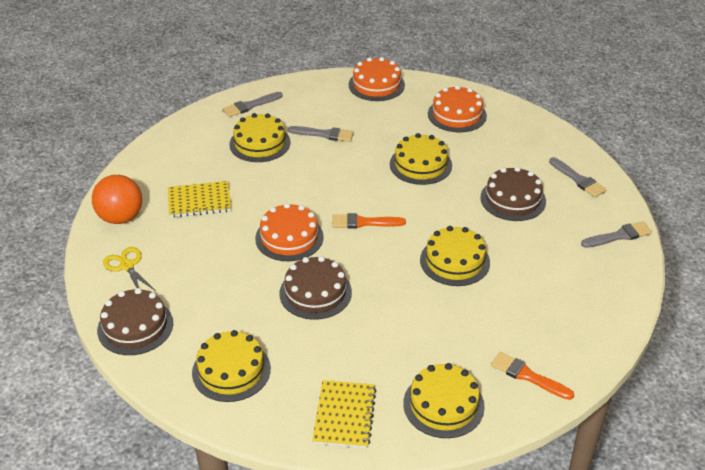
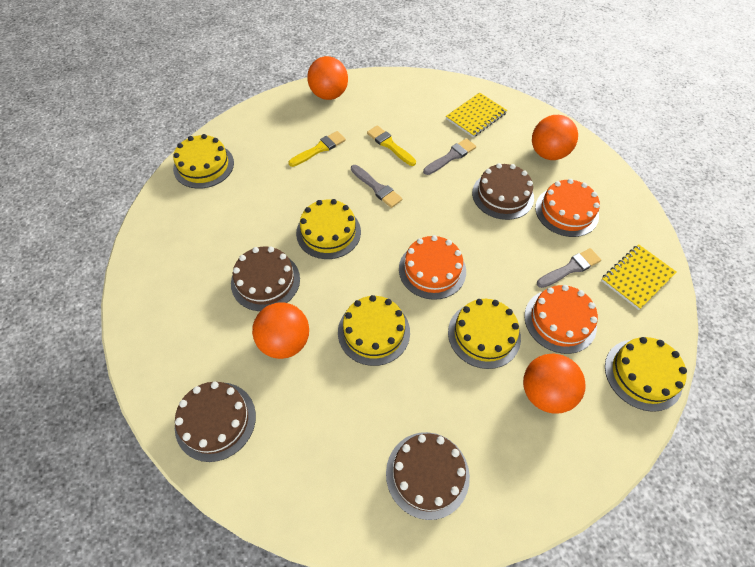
brown cake: 3 -> 4
grey brush: 4 -> 3
orange ball: 1 -> 4
orange brush: 2 -> 0
yellow brush: 0 -> 2
yellow scissors: 1 -> 0

